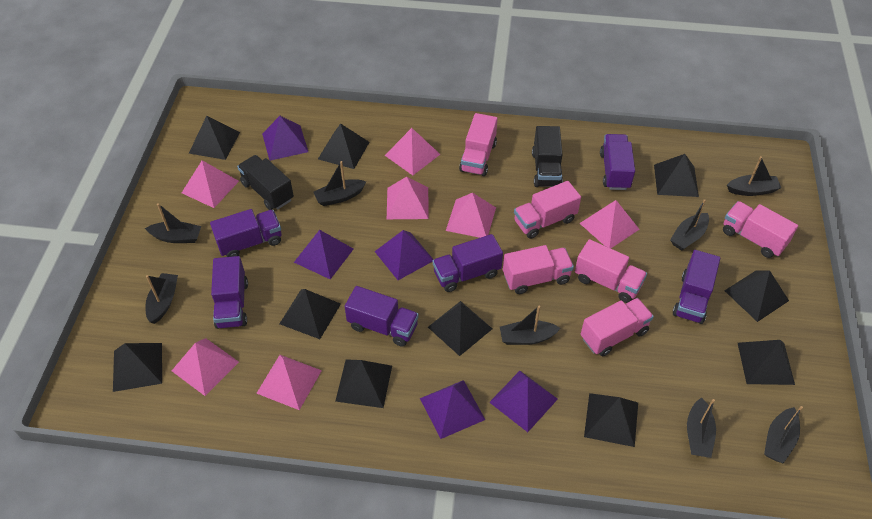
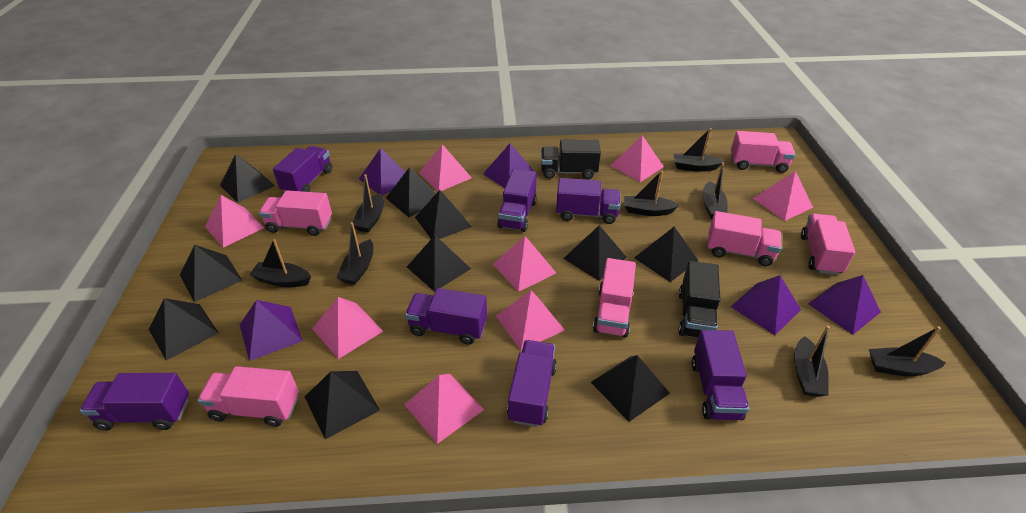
pink pyramid: 7 -> 8
purple truck: 6 -> 7

